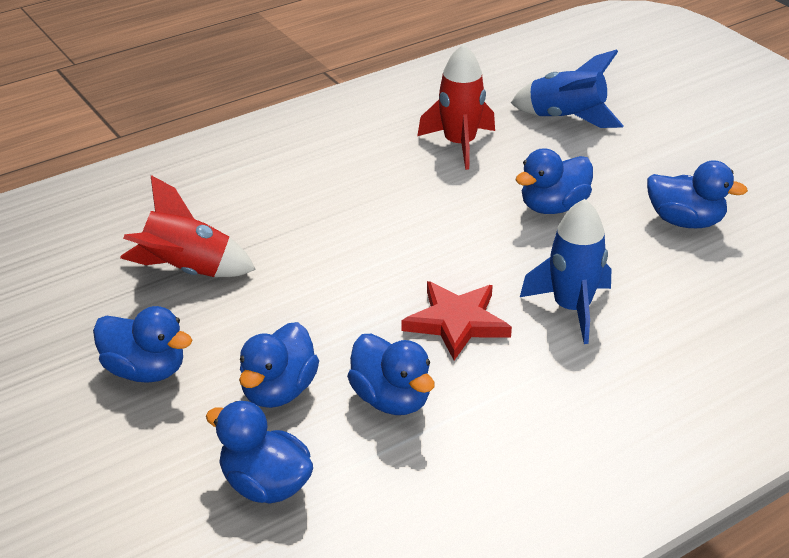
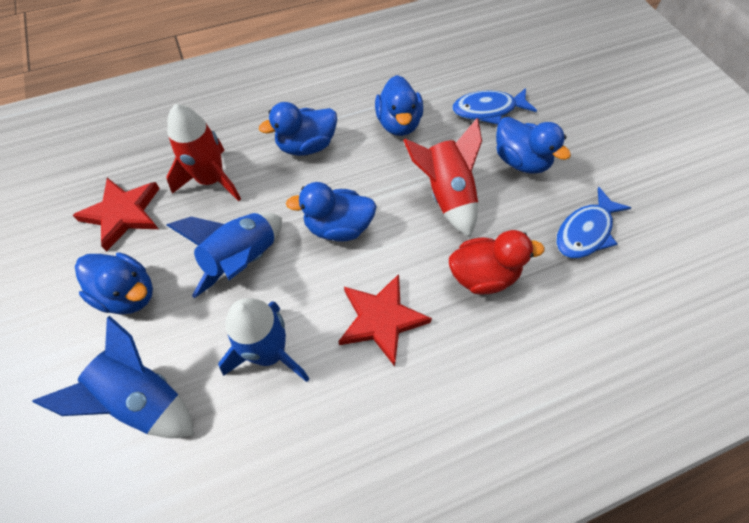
blue duck: 6 -> 5
blue fish: 0 -> 2
blue rocket: 2 -> 3
red duck: 0 -> 1
red star: 1 -> 2

